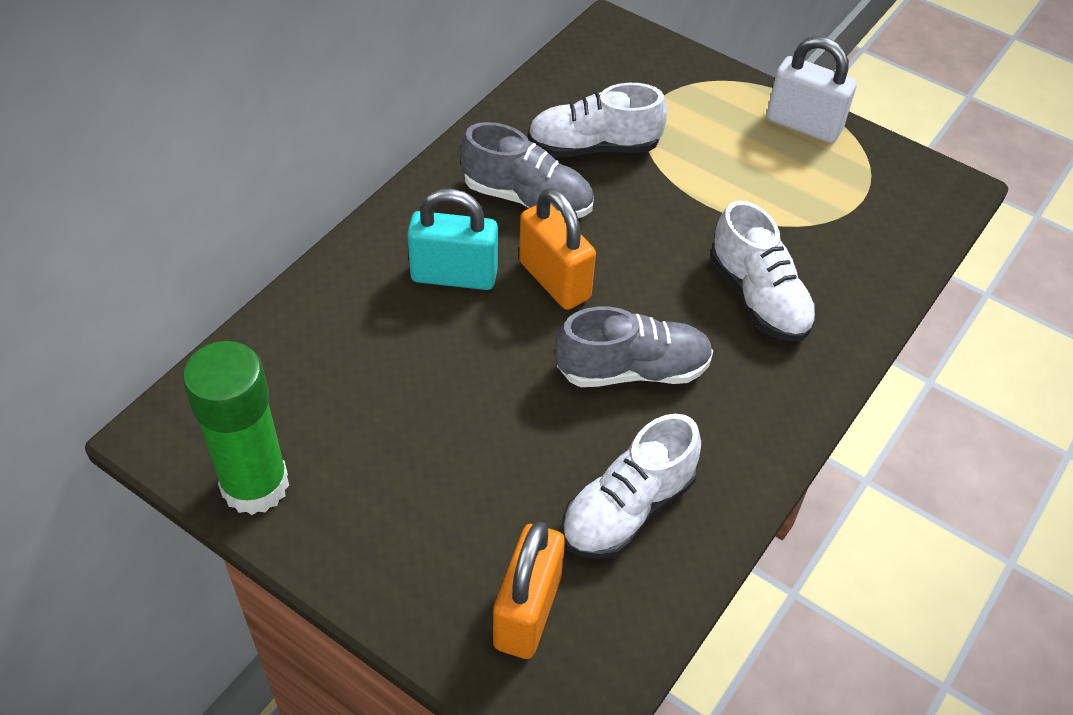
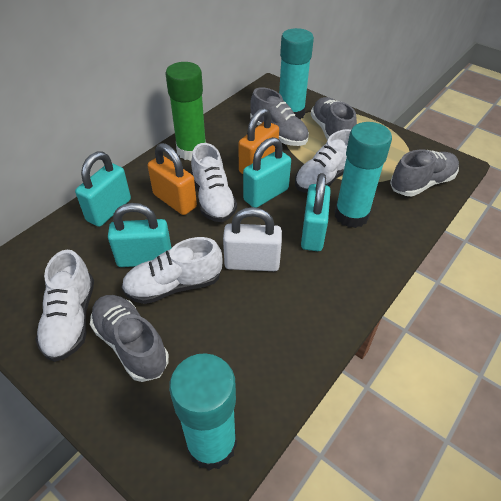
grey shoe: 2 -> 4
turquoise glue stick: 0 -> 3
turquoise padlock: 1 -> 4
white shoe: 3 -> 4

